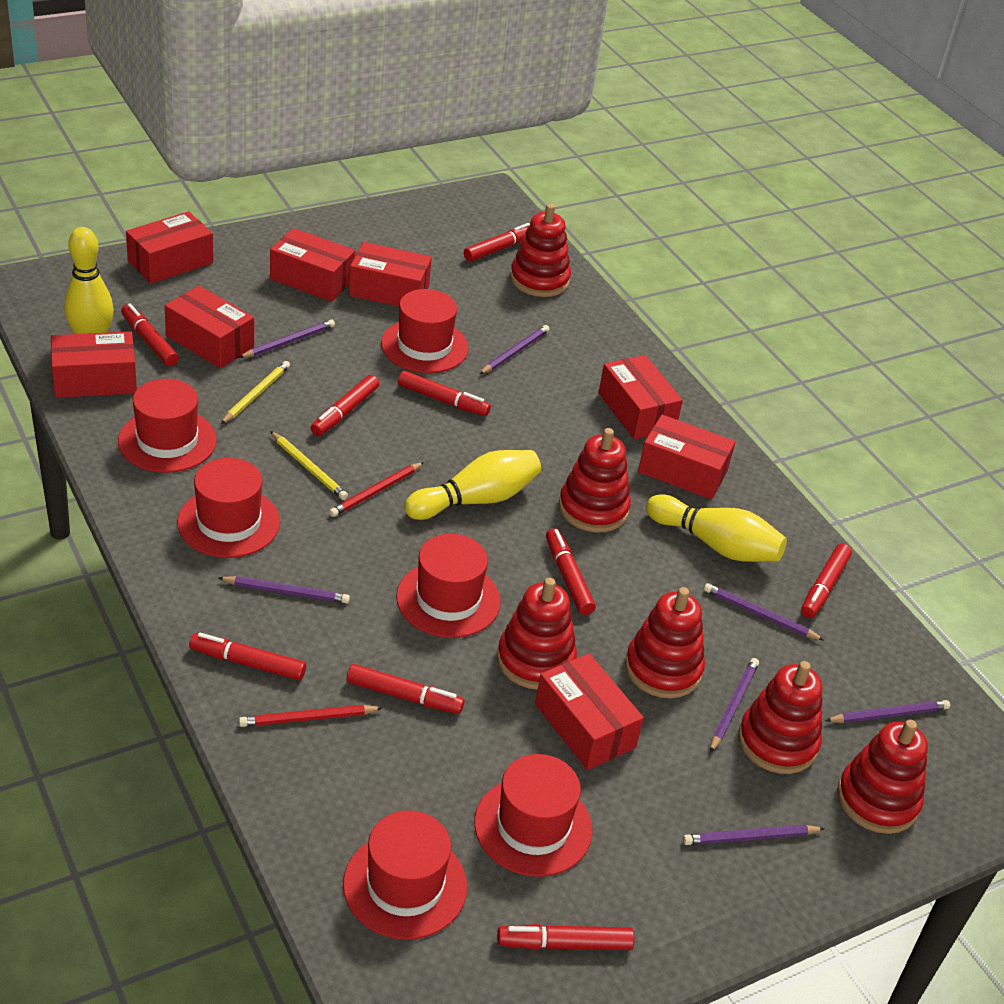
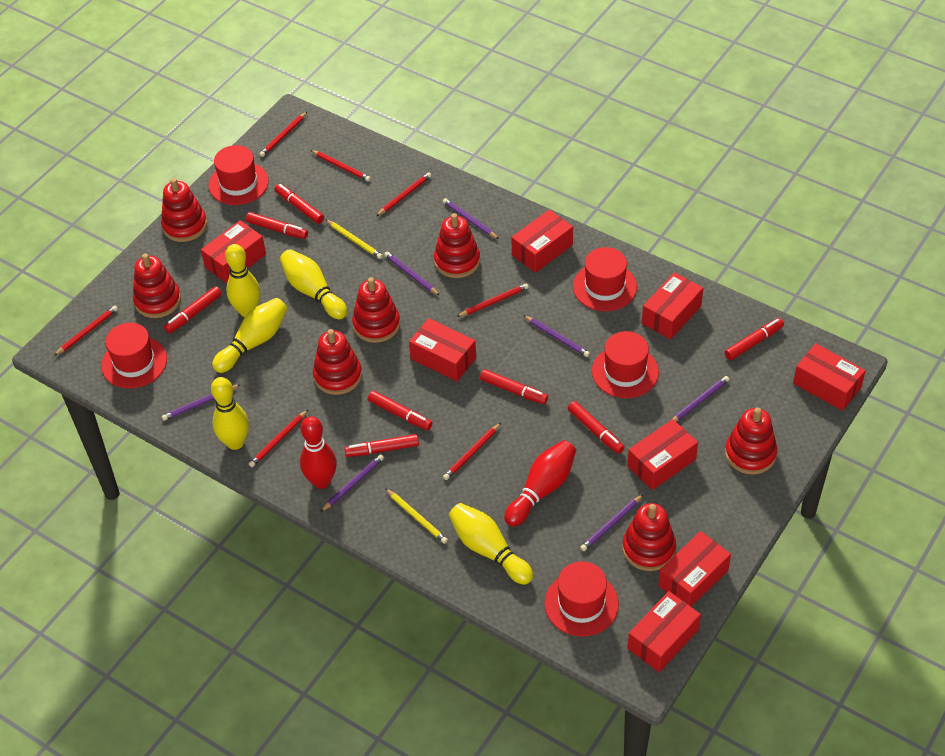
red bowling pin: 0 -> 2
red hat: 6 -> 5
red marker: 9 -> 8
red pencil: 2 -> 7
red stacking toy: 6 -> 7
yellow bowling pin: 3 -> 5

